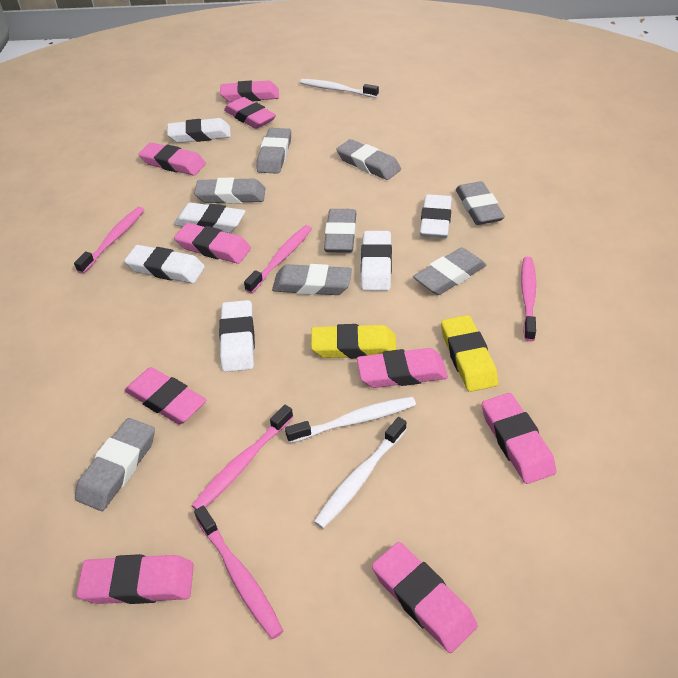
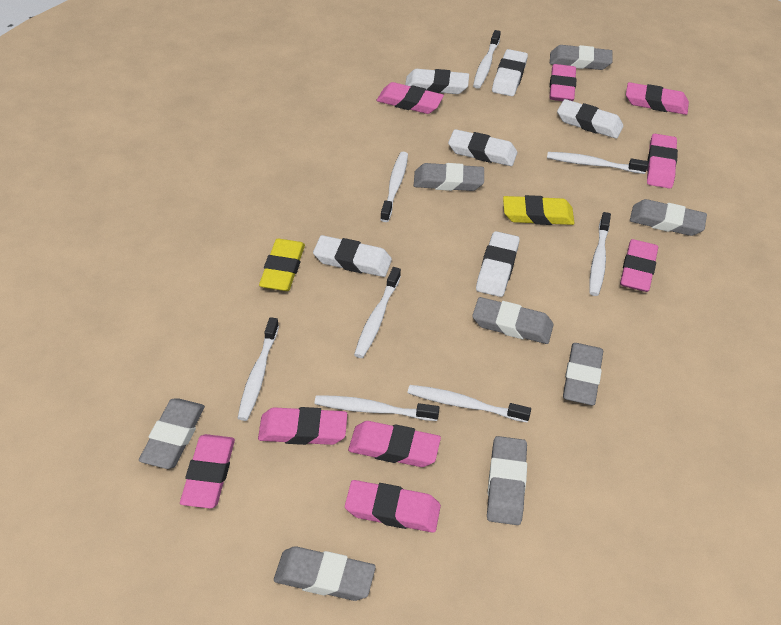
pink toothbrush: 5 -> 0
white toothbrush: 3 -> 8

